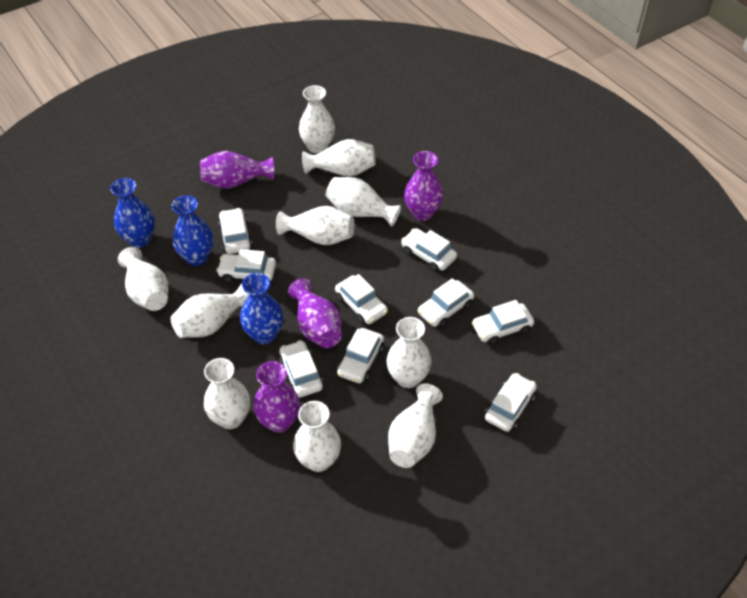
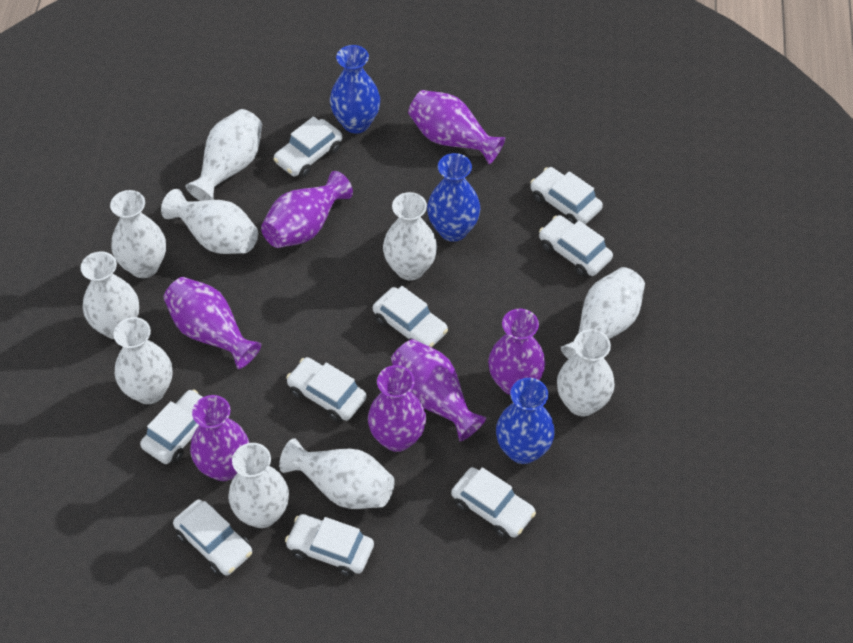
purple vase: 4 -> 7

